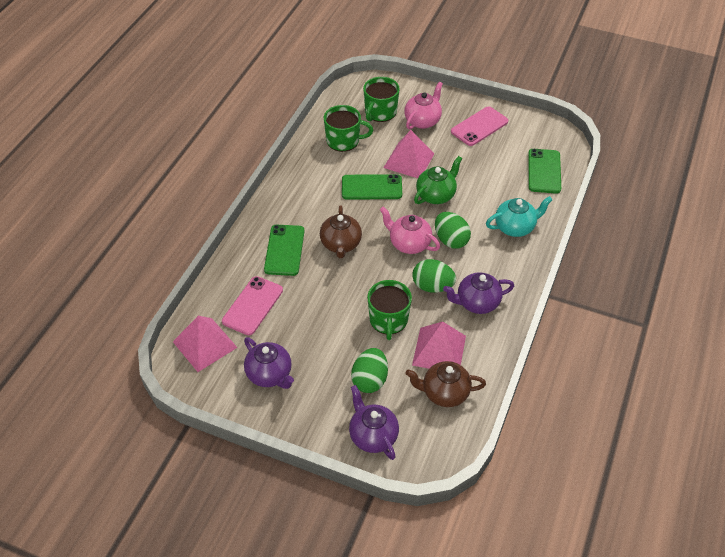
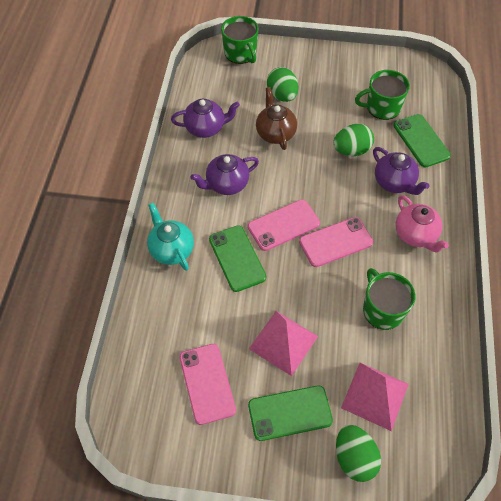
brown teapot: 2 -> 1
green teapot: 1 -> 0
pink phone: 2 -> 3
pink pyramid: 3 -> 2
pink teapot: 2 -> 1

